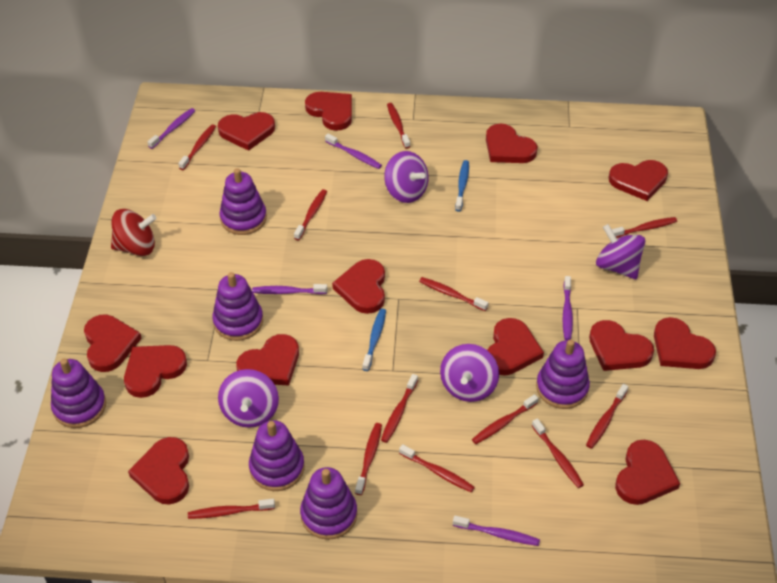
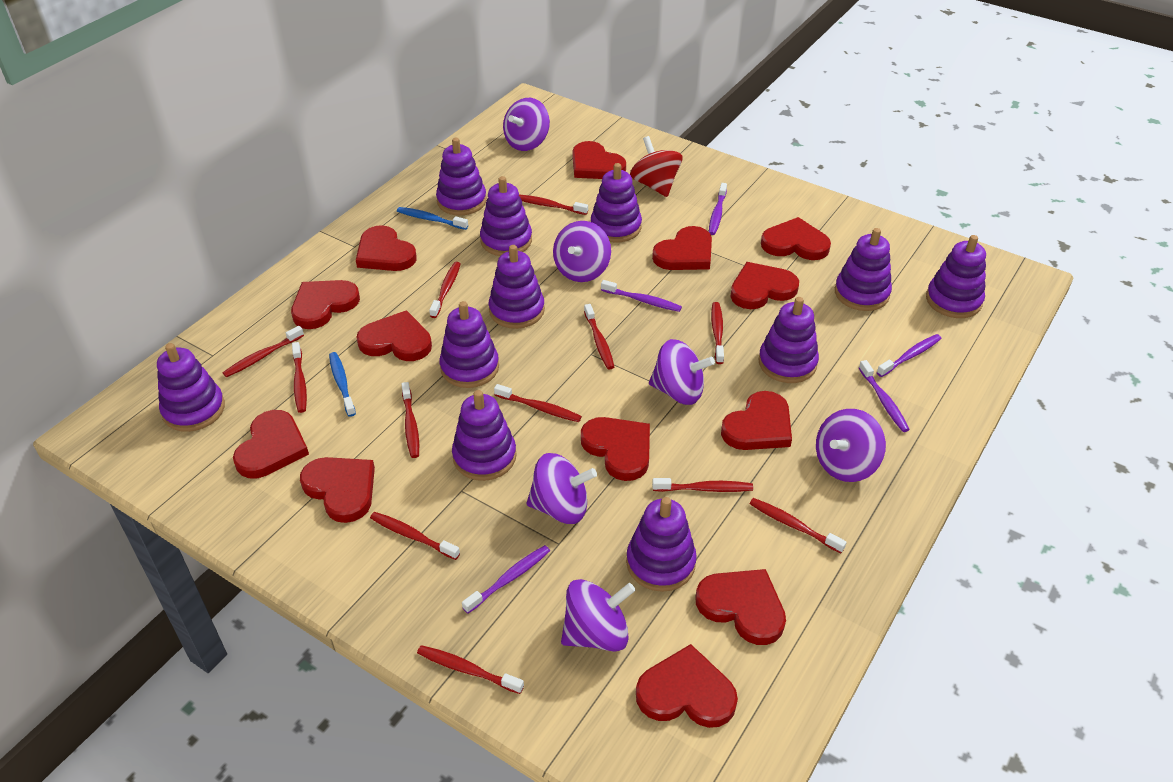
purple spinning top: 4 -> 6
purple stacking toy: 6 -> 11

